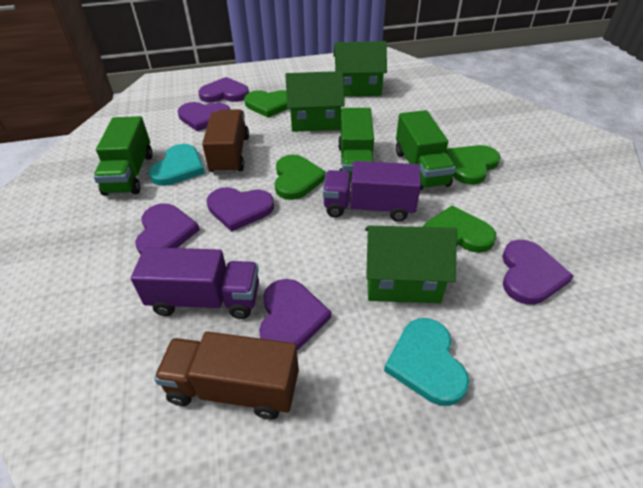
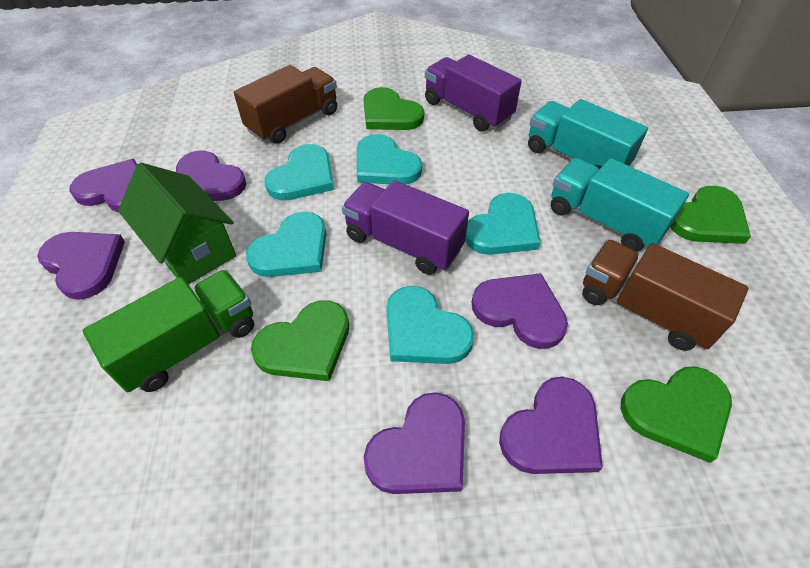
green house: 3 -> 1
green truck: 3 -> 1
turquoise heart: 2 -> 5
turquoise truck: 0 -> 2

